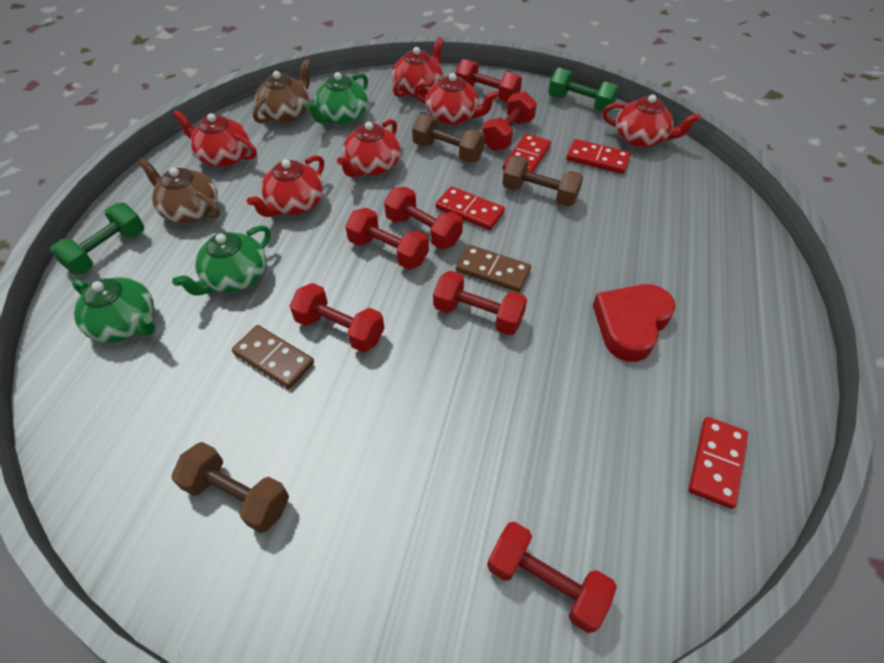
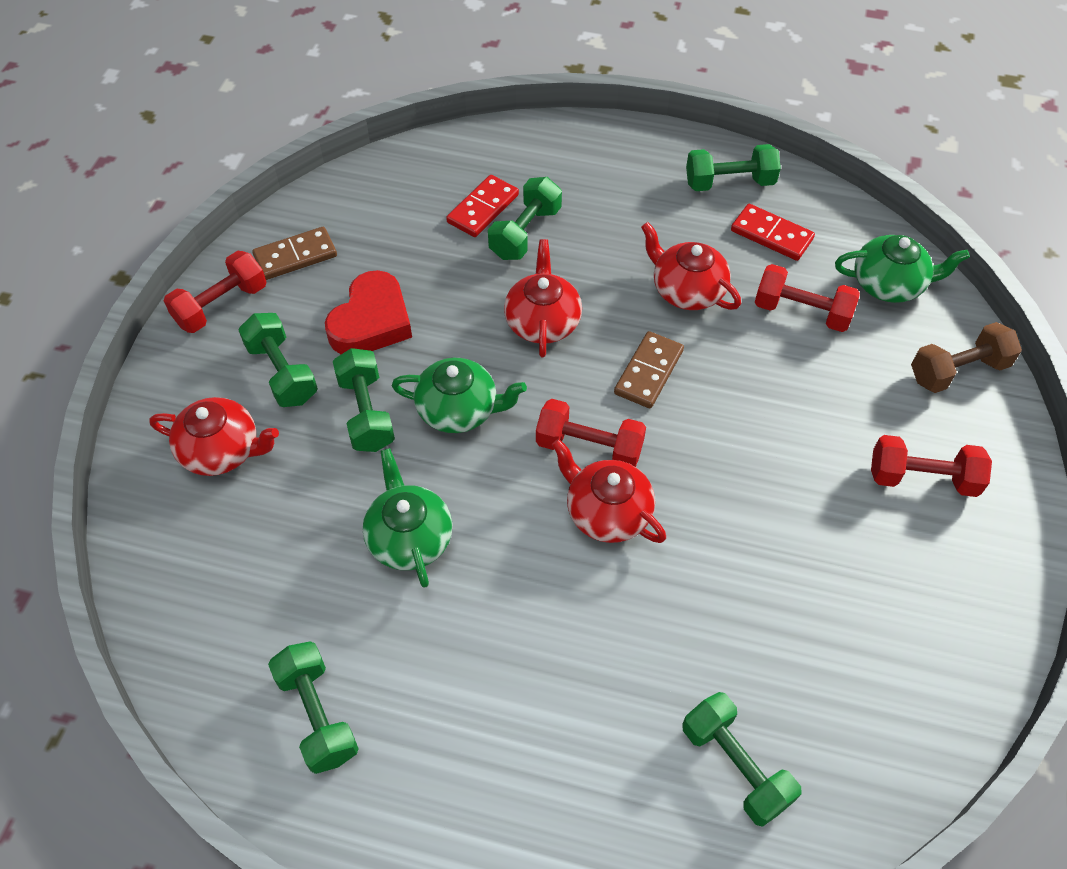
brown dumbbell: 3 -> 1
brown teapot: 2 -> 0
green dumbbell: 2 -> 6
red domino: 4 -> 2
red dumbbell: 7 -> 4
red teapot: 6 -> 4

